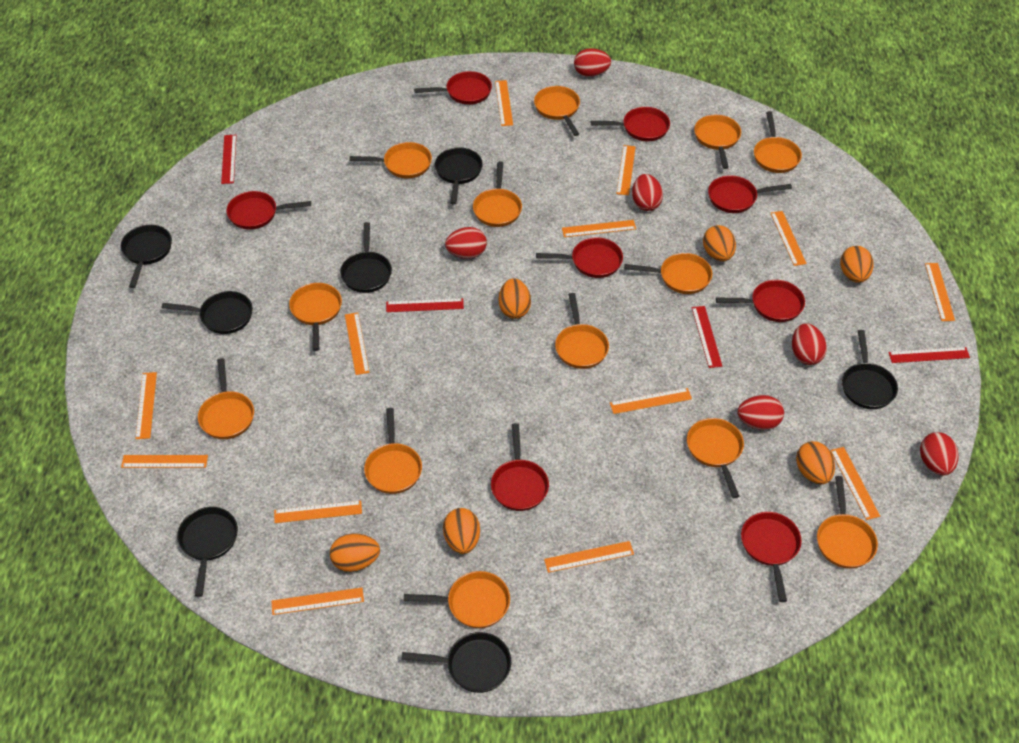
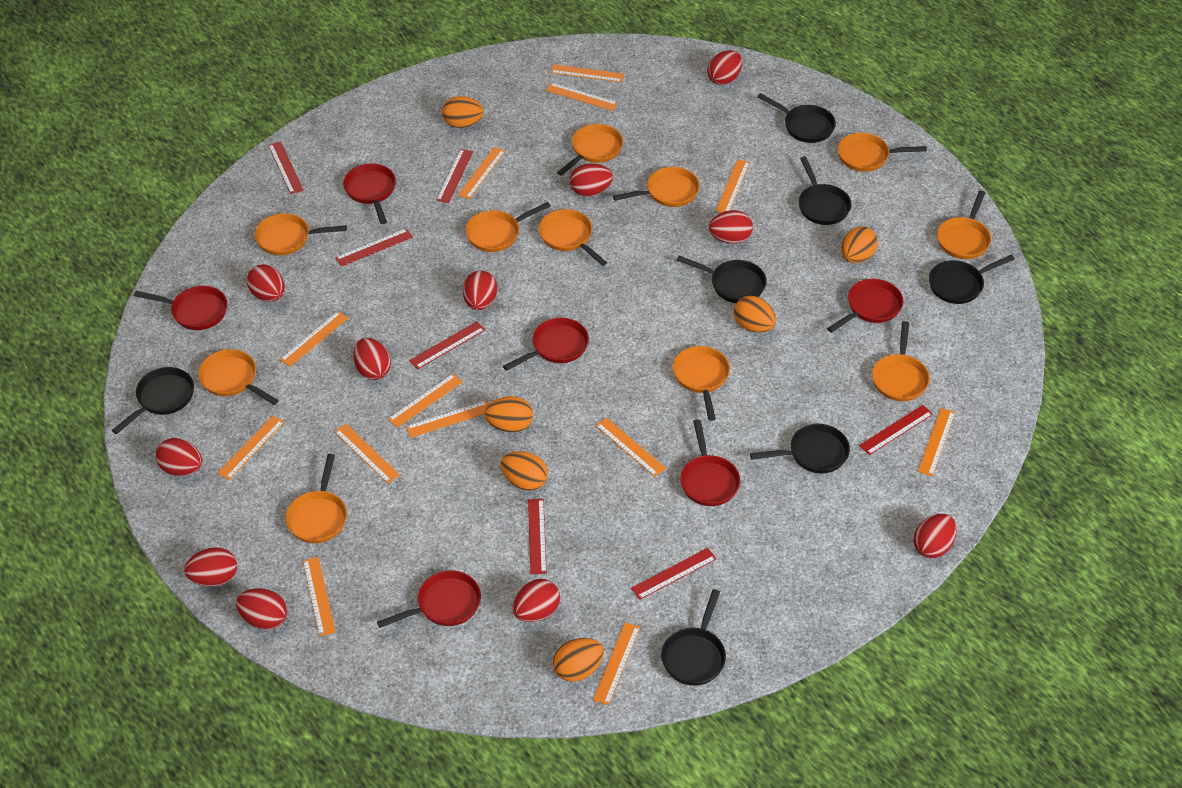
orange pan: 13 -> 11
red egg: 6 -> 11
red pan: 8 -> 6
red ruler: 4 -> 7

